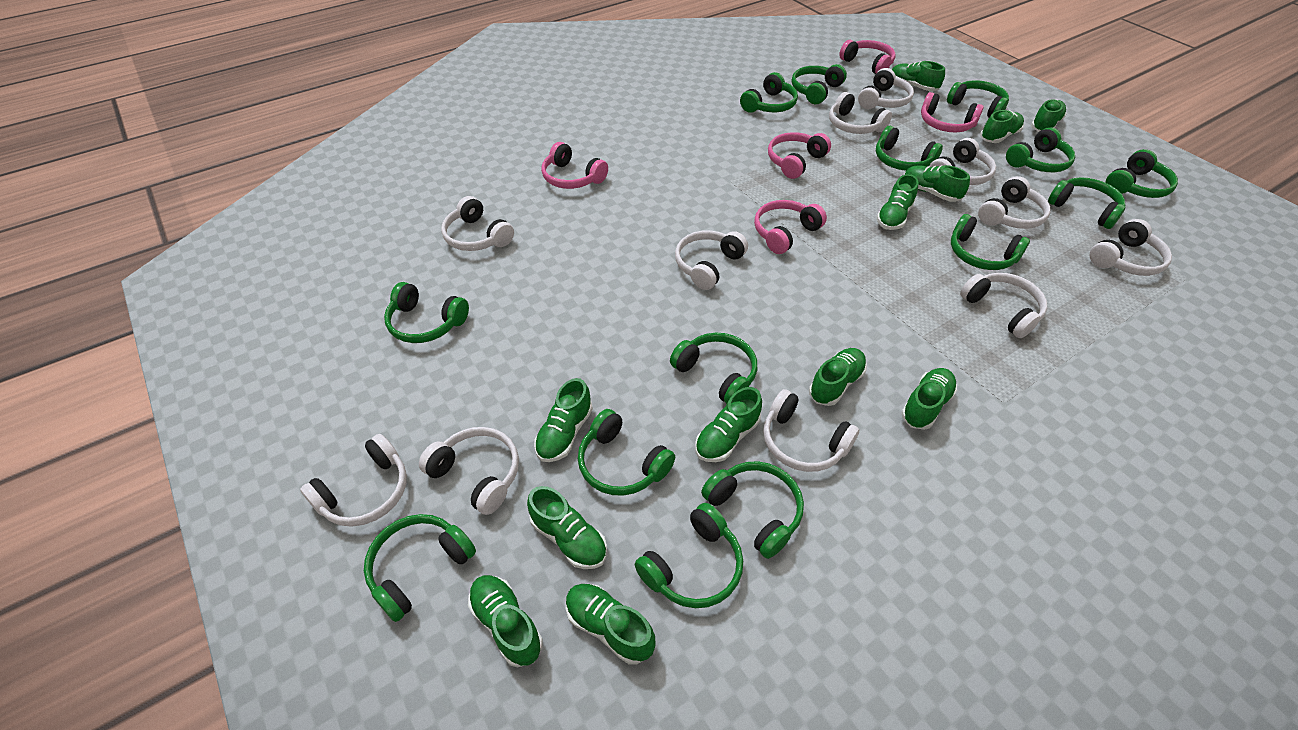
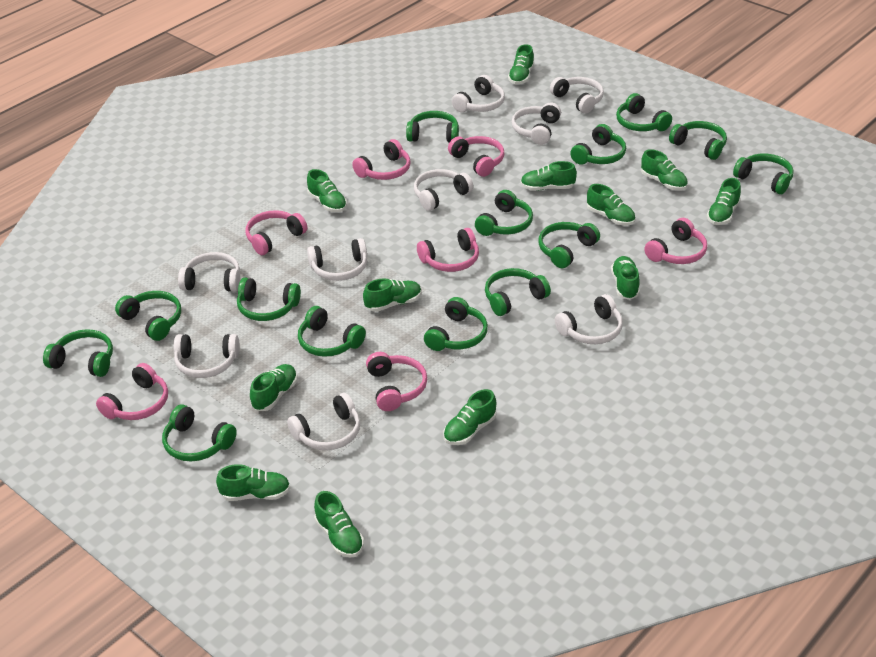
pink headphones: 5 -> 7
white headphones: 11 -> 9

